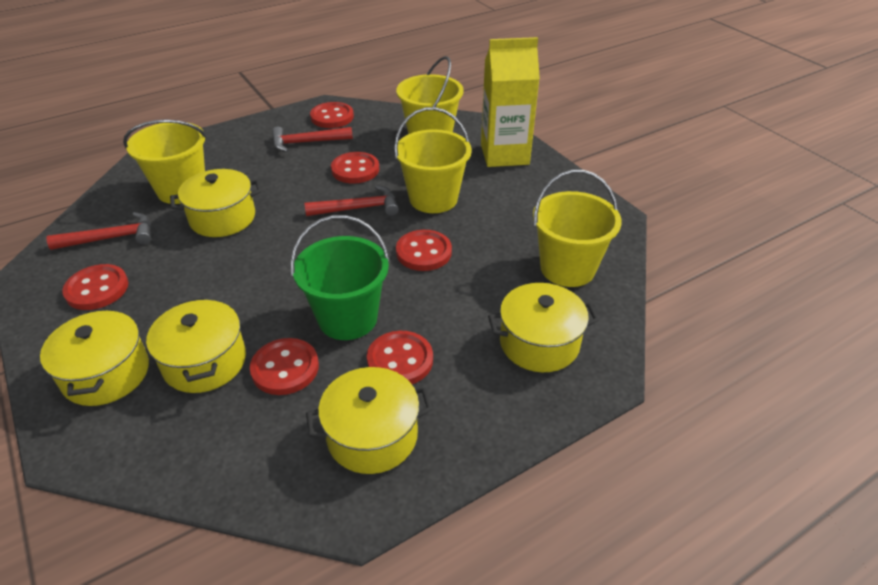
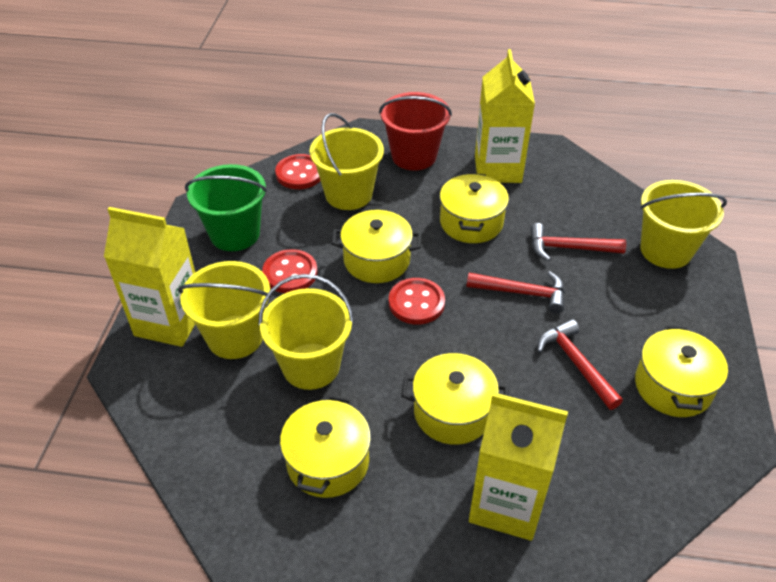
red bucket: 0 -> 1
red button: 6 -> 3
yellow carton: 1 -> 3

